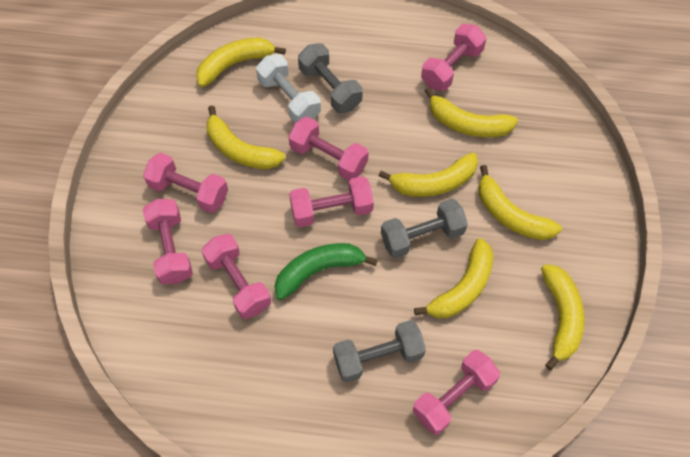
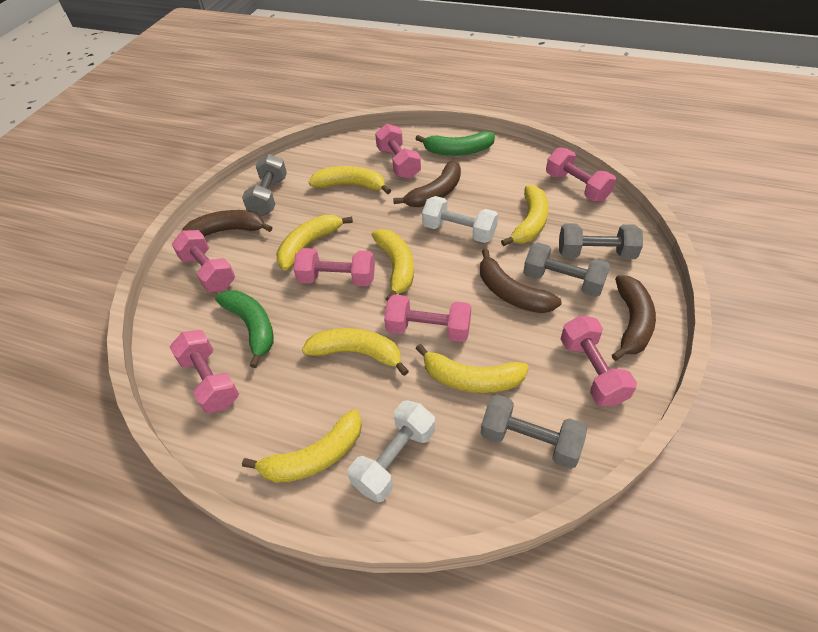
brown banana: 0 -> 4
green banana: 1 -> 2
grey dumbbell: 3 -> 4
white dumbbell: 1 -> 2

